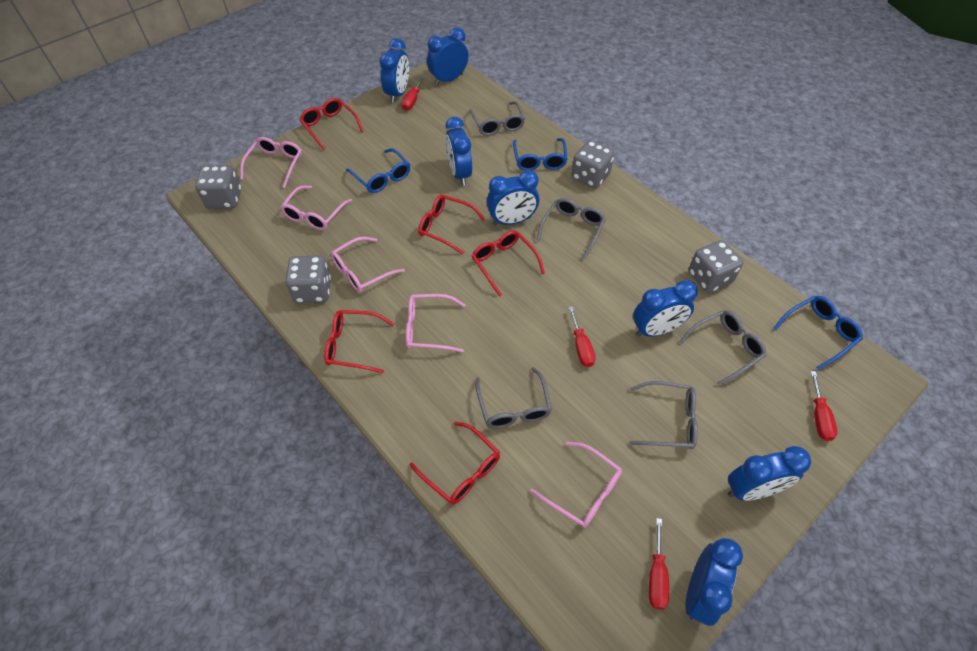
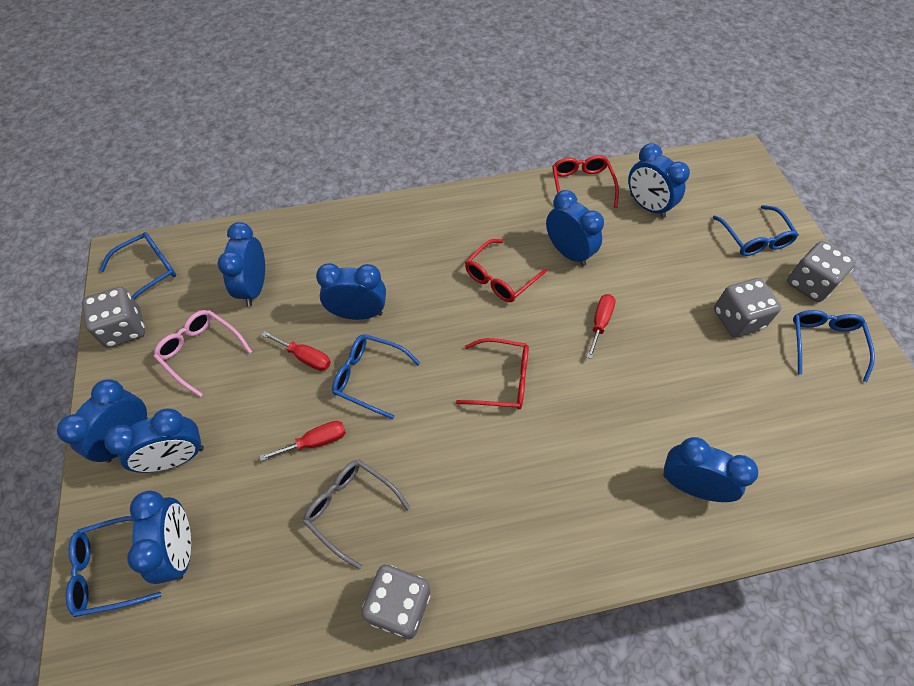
blue clock: 7 -> 8
blue glasses: 3 -> 5
grey glasses: 5 -> 1
pink glasses: 5 -> 1
red glasses: 5 -> 3
red screwdriver: 4 -> 3

